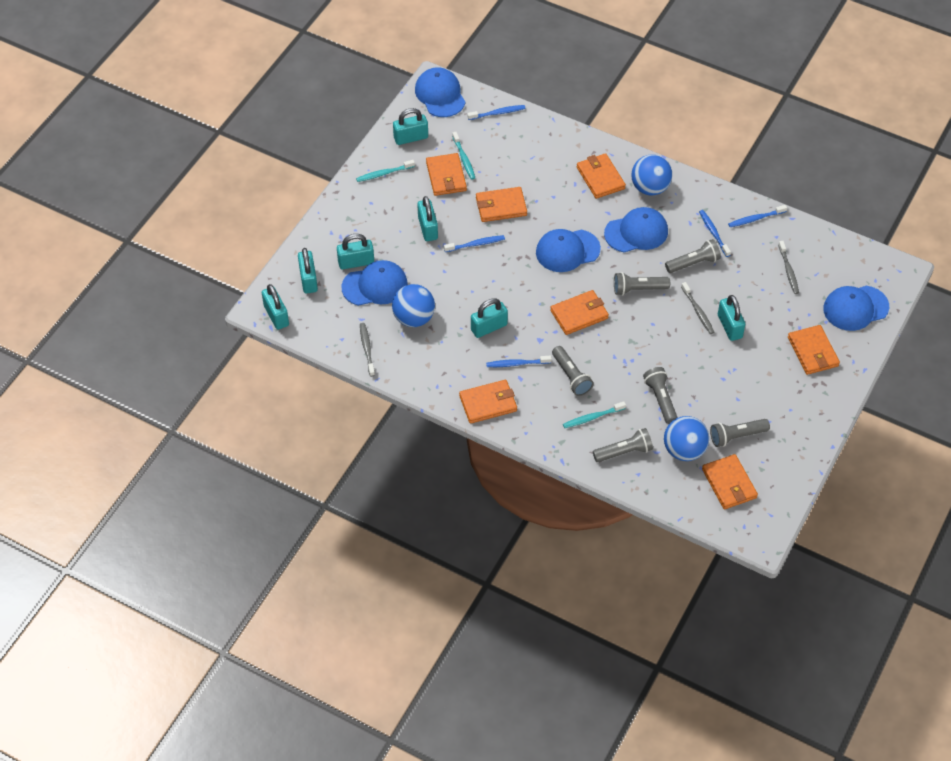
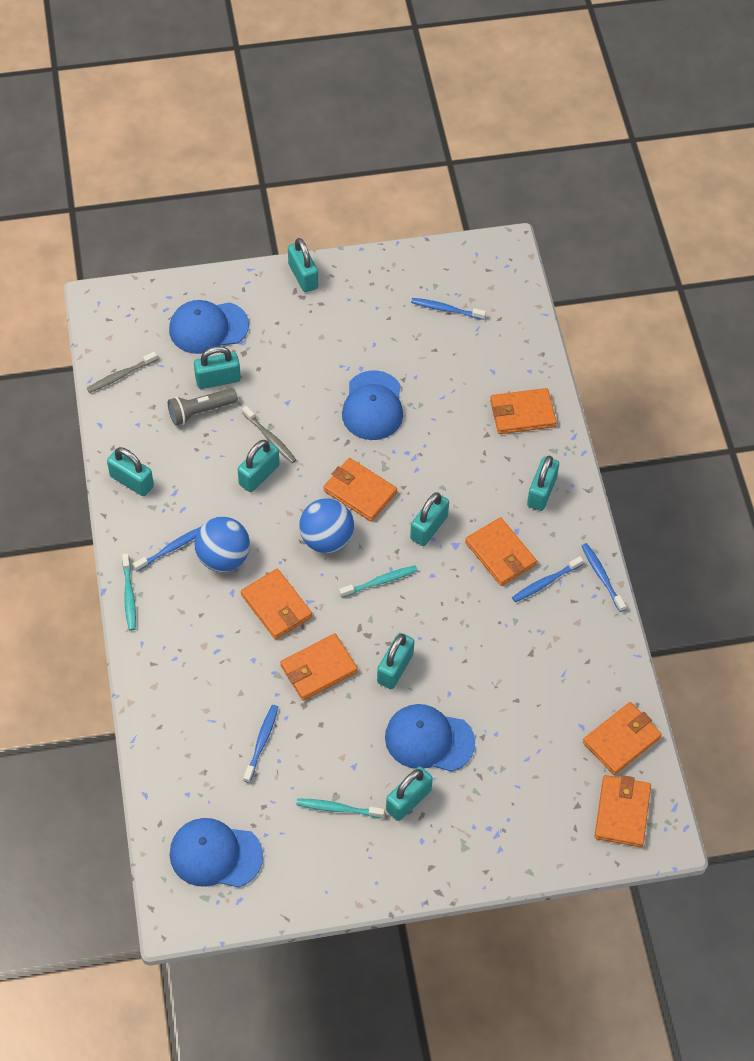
blue ball: 3 -> 2
blue cap: 5 -> 4
grey flashlight: 6 -> 1
grey toothbrush: 3 -> 2
turquoise padlock: 7 -> 8

